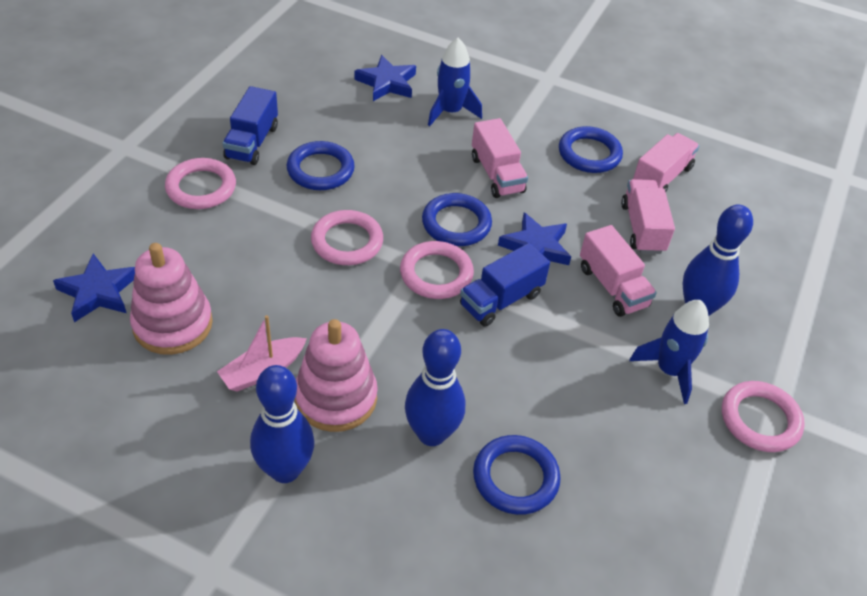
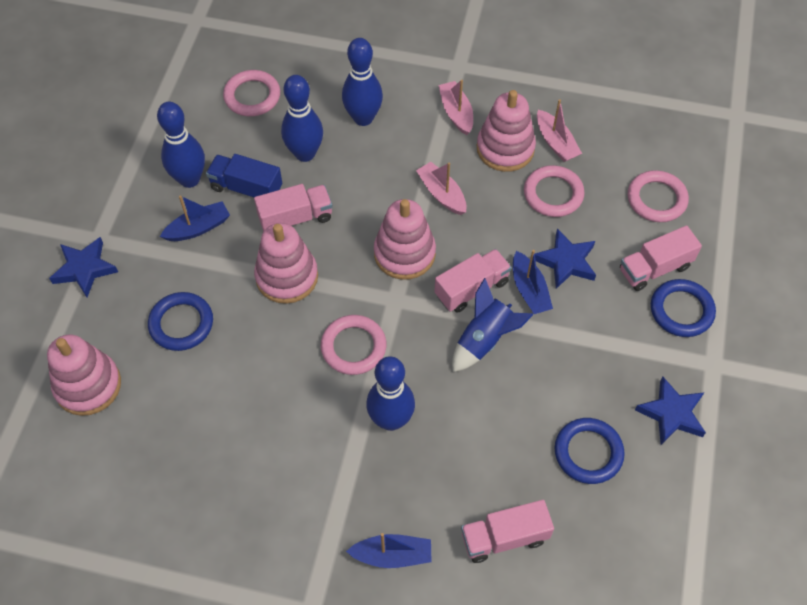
blue boat: 0 -> 3
blue bowling pin: 3 -> 4
blue ring: 4 -> 3
blue rocket: 2 -> 1
blue truck: 2 -> 1
pink boat: 1 -> 3
pink stacking toy: 2 -> 4

